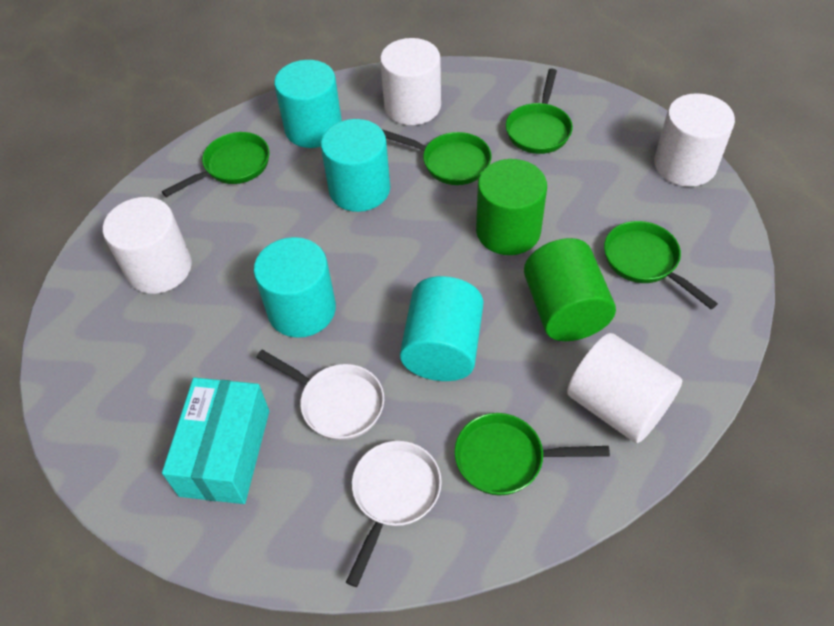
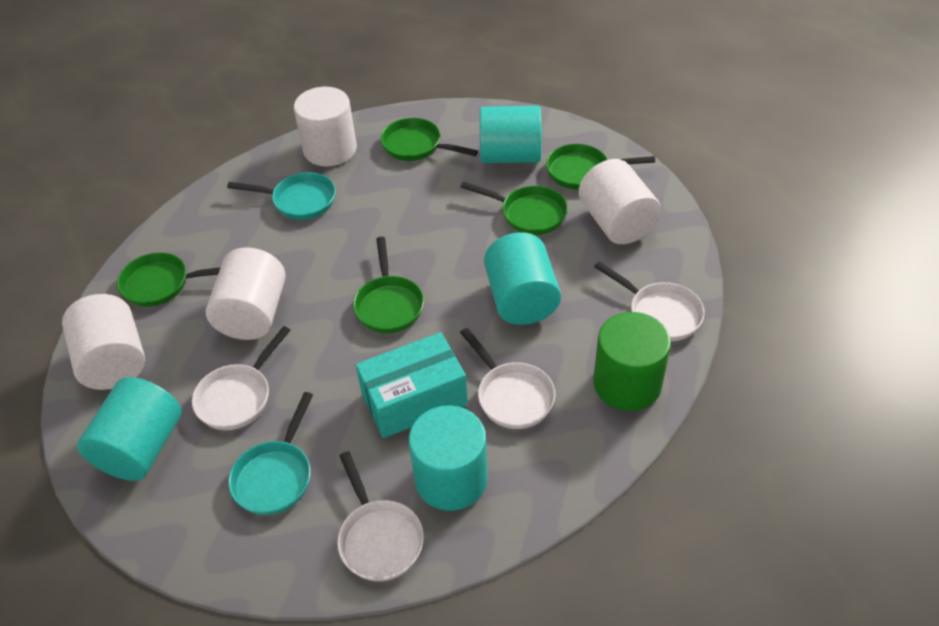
green cylinder: 2 -> 1
turquoise pan: 0 -> 2
white pan: 2 -> 4

